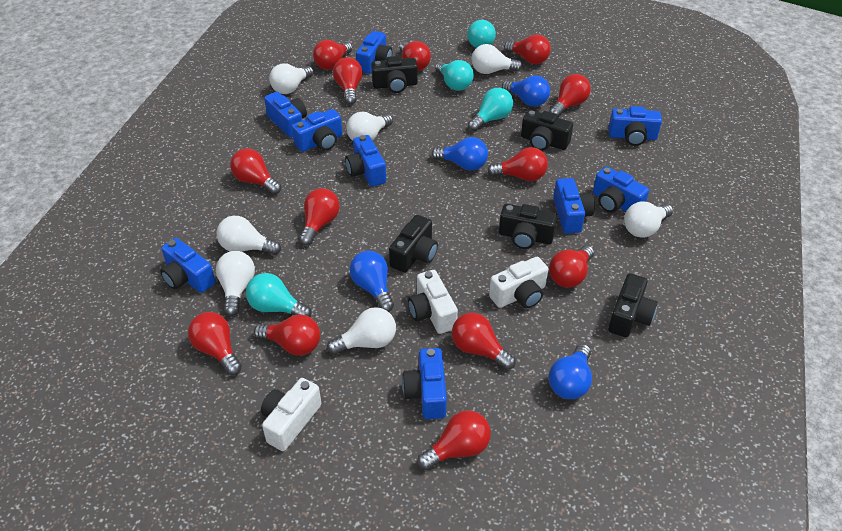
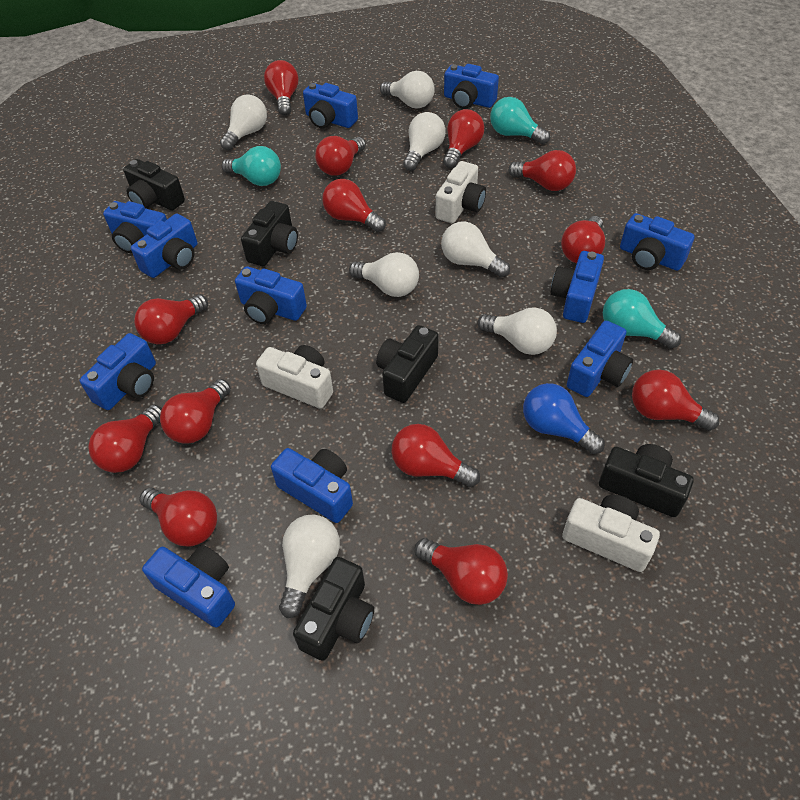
blue camera: 9 -> 11
blue light bulb: 4 -> 1
turquoise light bulb: 4 -> 3

